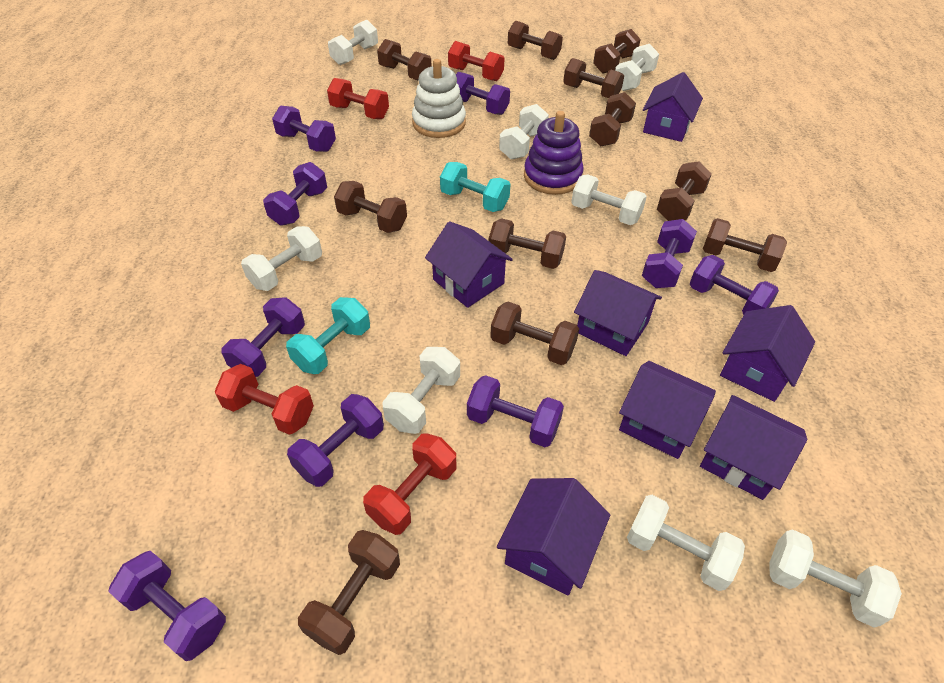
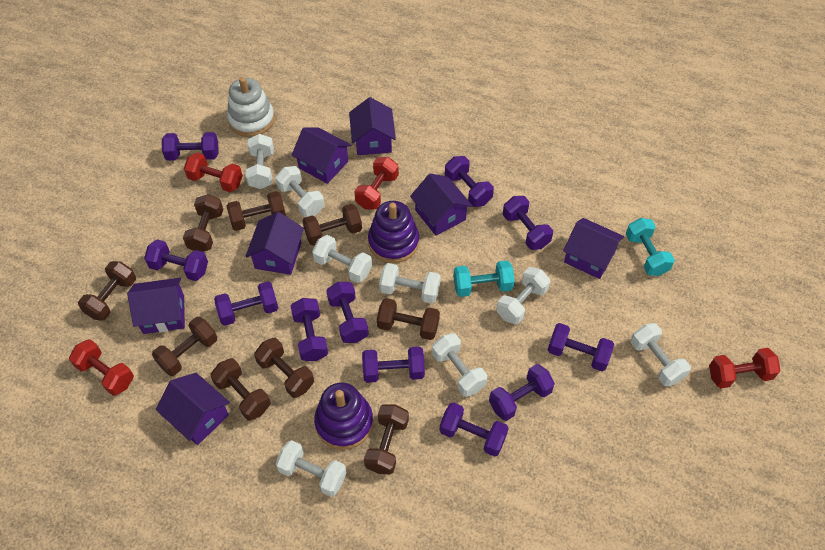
brown dumbbell: 11 -> 9
purple dumbbell: 9 -> 11
purple stacking toy: 1 -> 2

